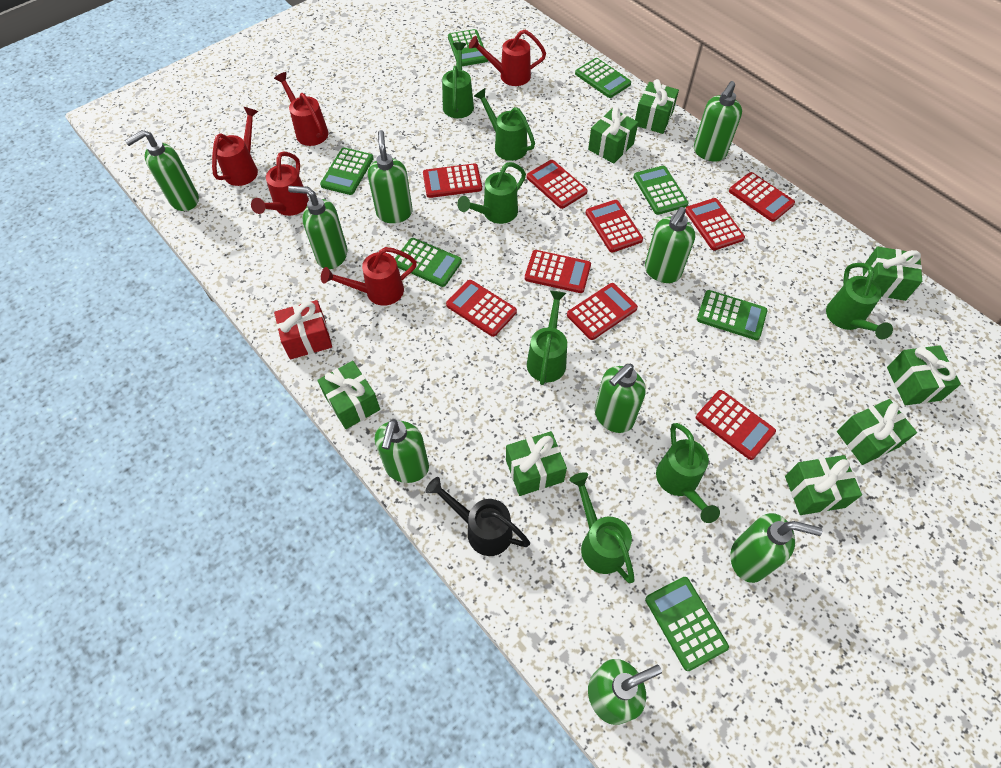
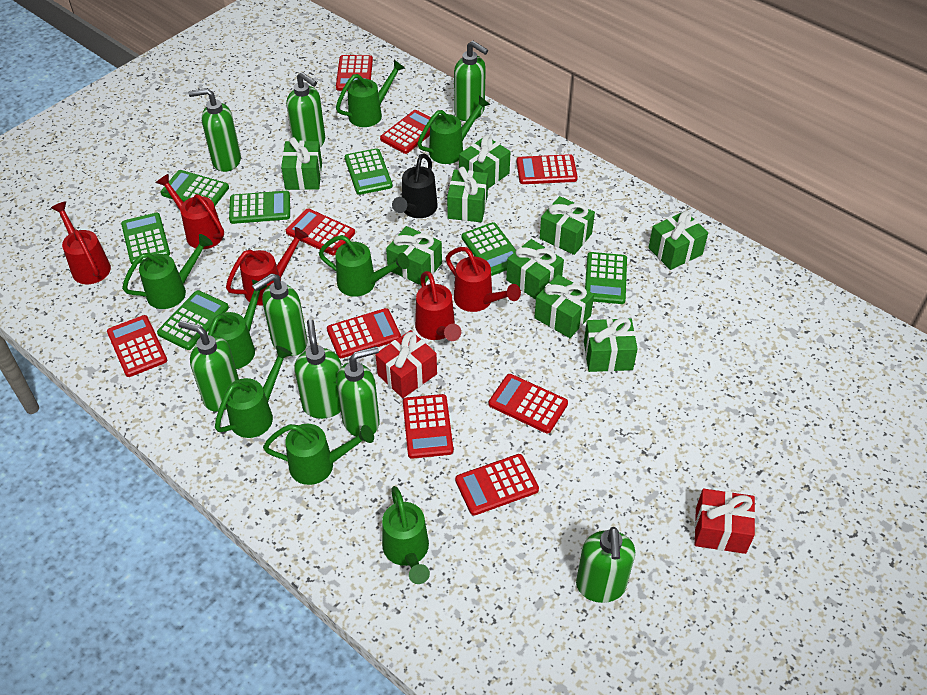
green gift: 8 -> 9
green soap dispenser: 9 -> 8
green watering can: 7 -> 8
red gift: 1 -> 2

